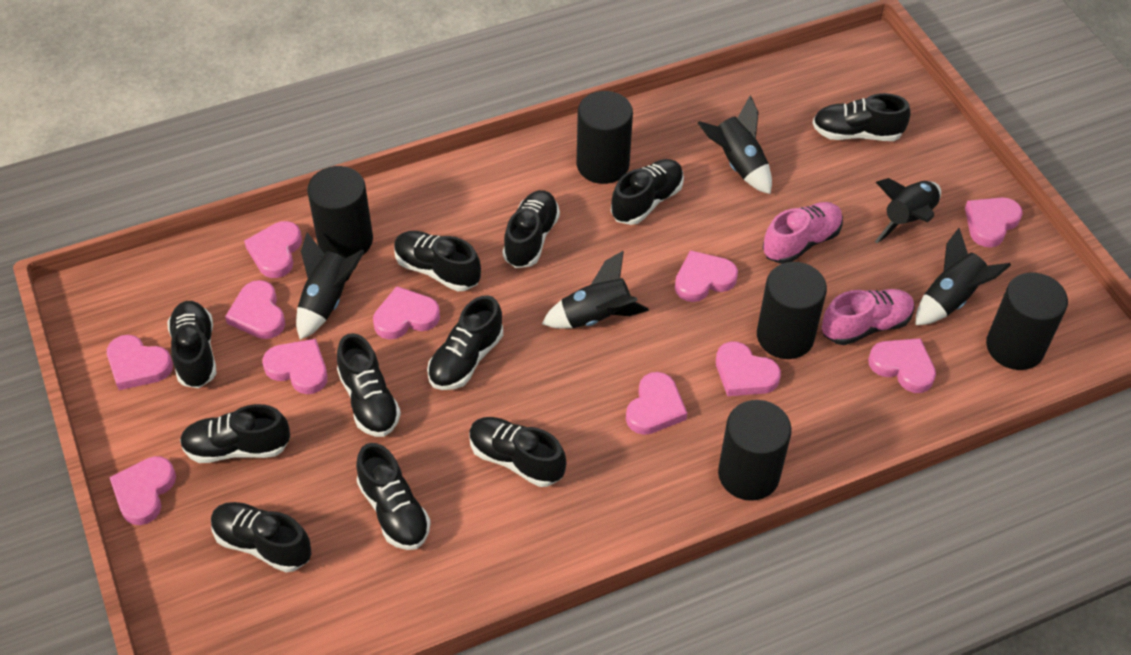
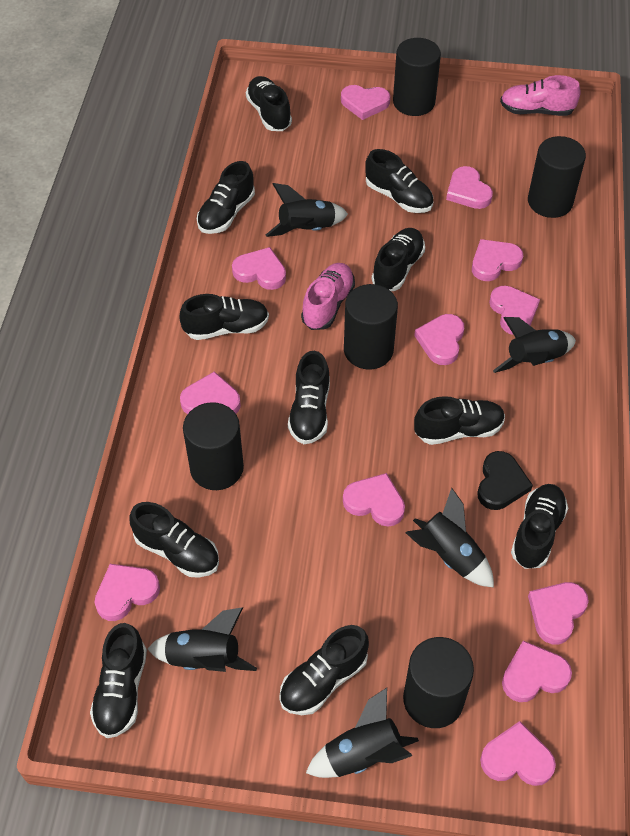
black heart: 0 -> 1
pink heart: 11 -> 12

